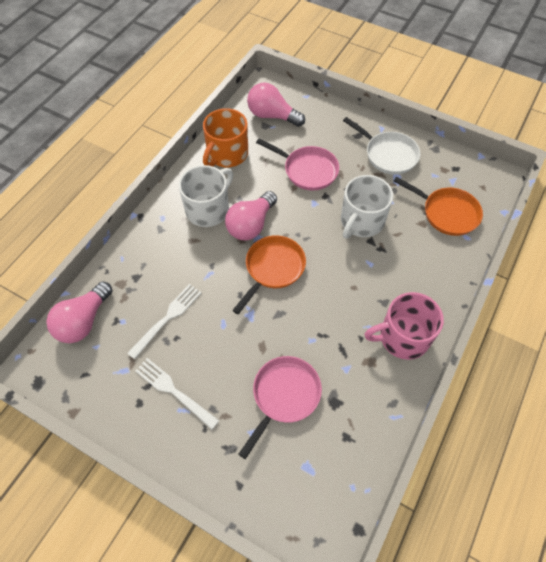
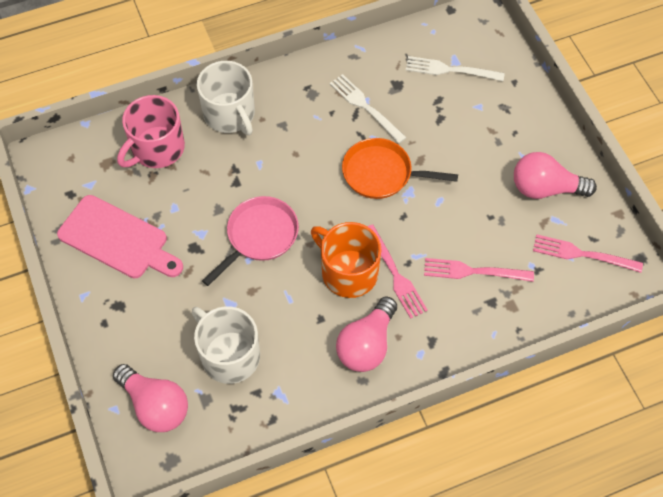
orange pan: 2 -> 1
pink cutting board: 0 -> 1
pink fork: 0 -> 3
pink pan: 2 -> 1
white pan: 1 -> 0

